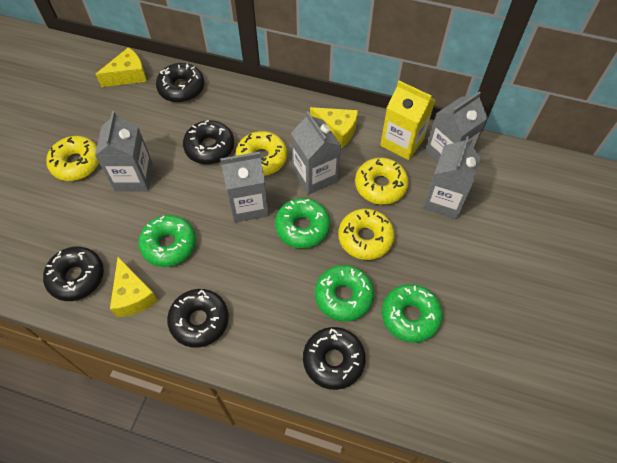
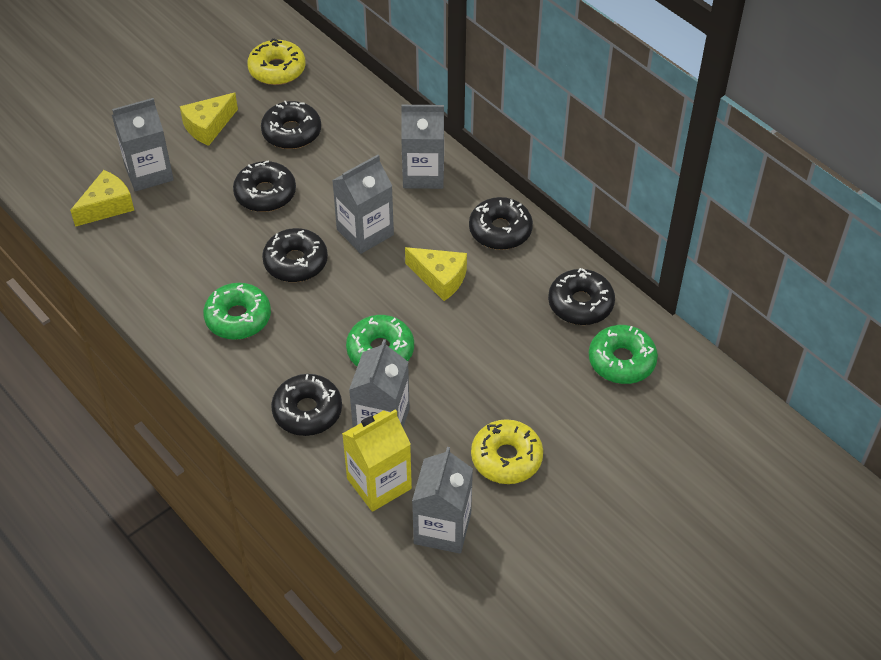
black donut: 5 -> 6
green donut: 4 -> 3
yellow donut: 4 -> 2

